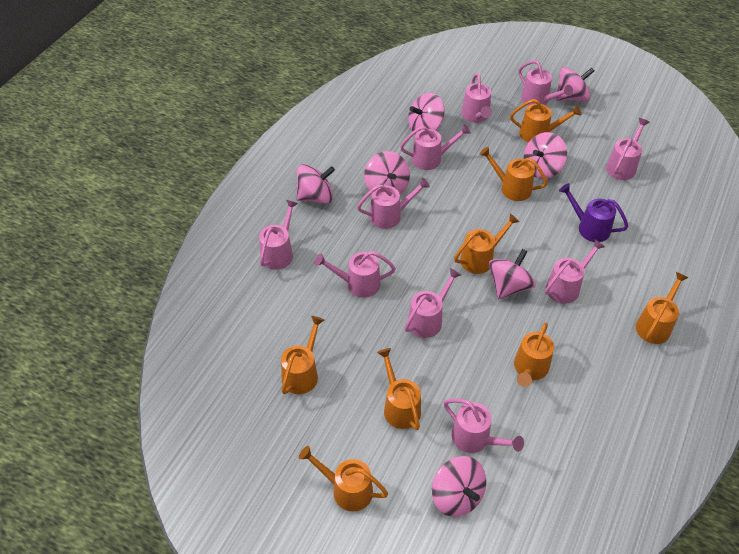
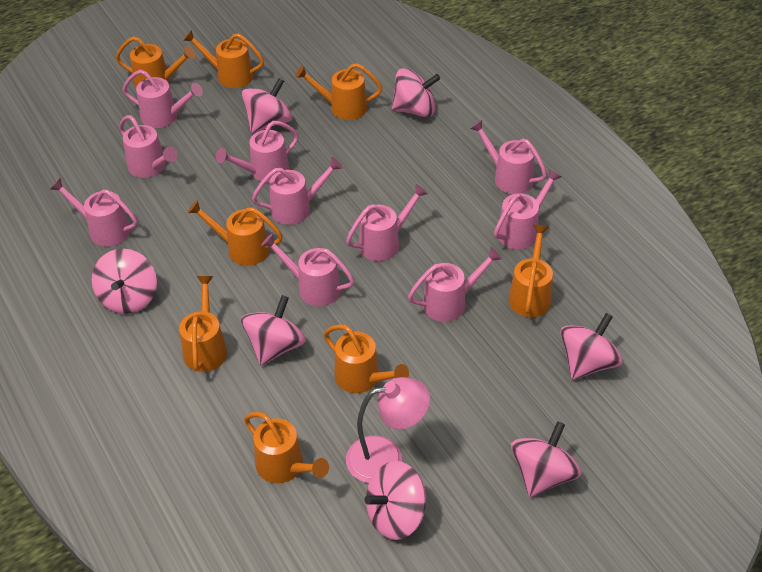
pink lamp: 0 -> 1
purple watering can: 1 -> 0

